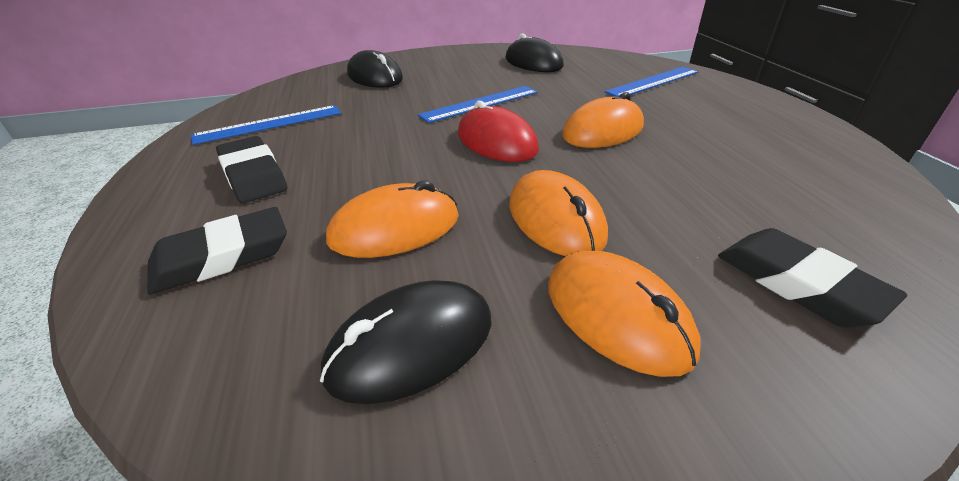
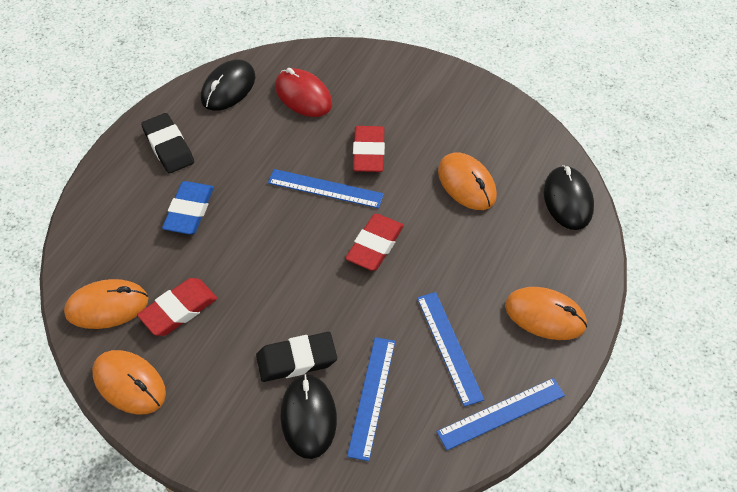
black eraser: 3 -> 2
blue eraser: 0 -> 1
blue ruler: 3 -> 4
red eraser: 0 -> 3

